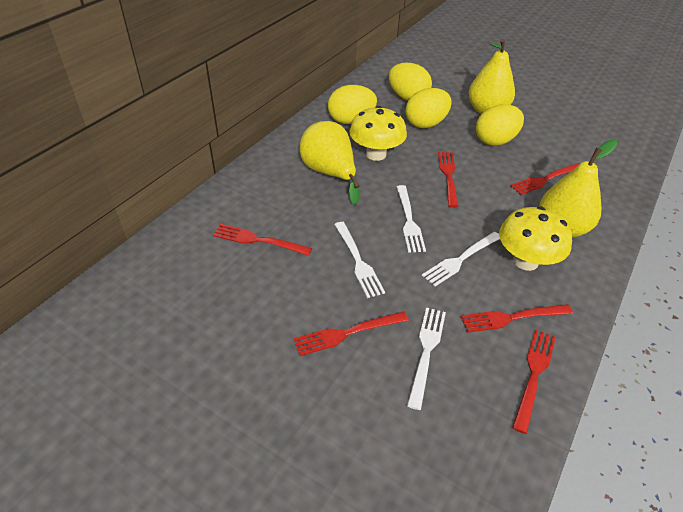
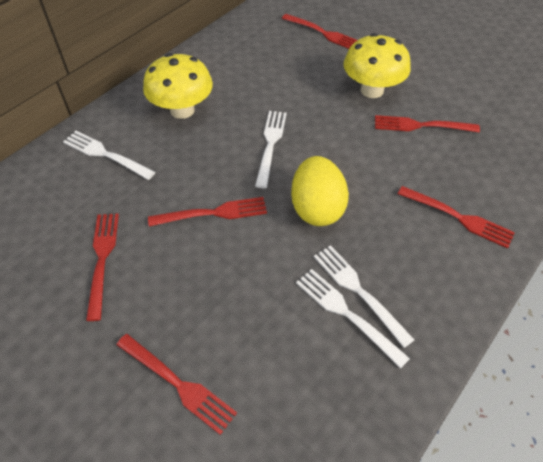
yellow egg: 4 -> 1
yellow pear: 3 -> 0

